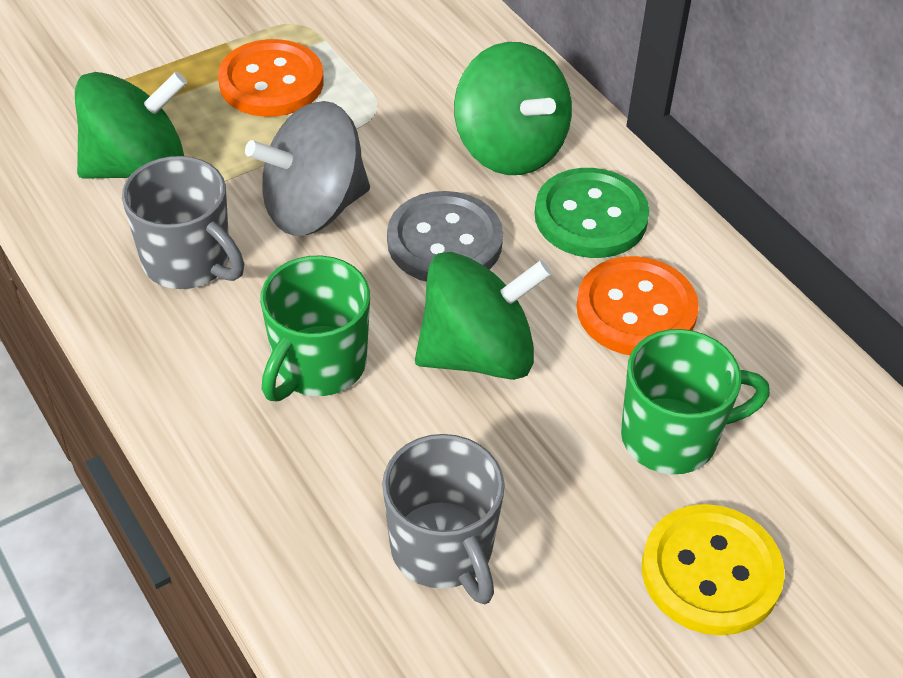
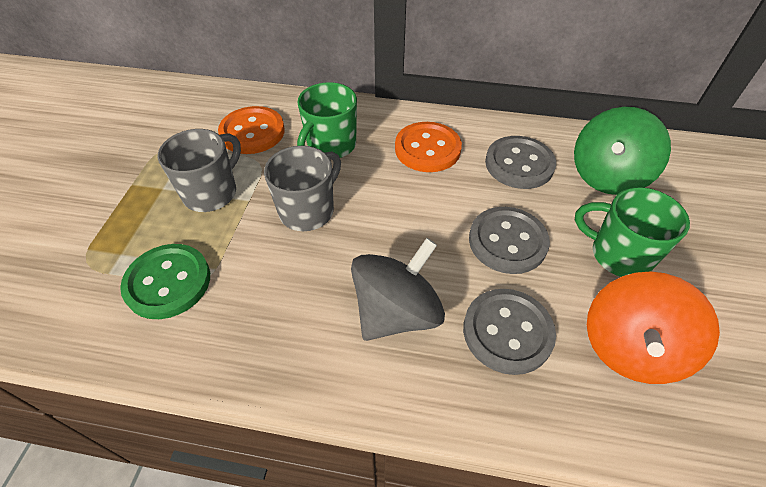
green spinning top: 3 -> 1
grey button: 1 -> 3
orange spinning top: 0 -> 1
yellow button: 1 -> 0

